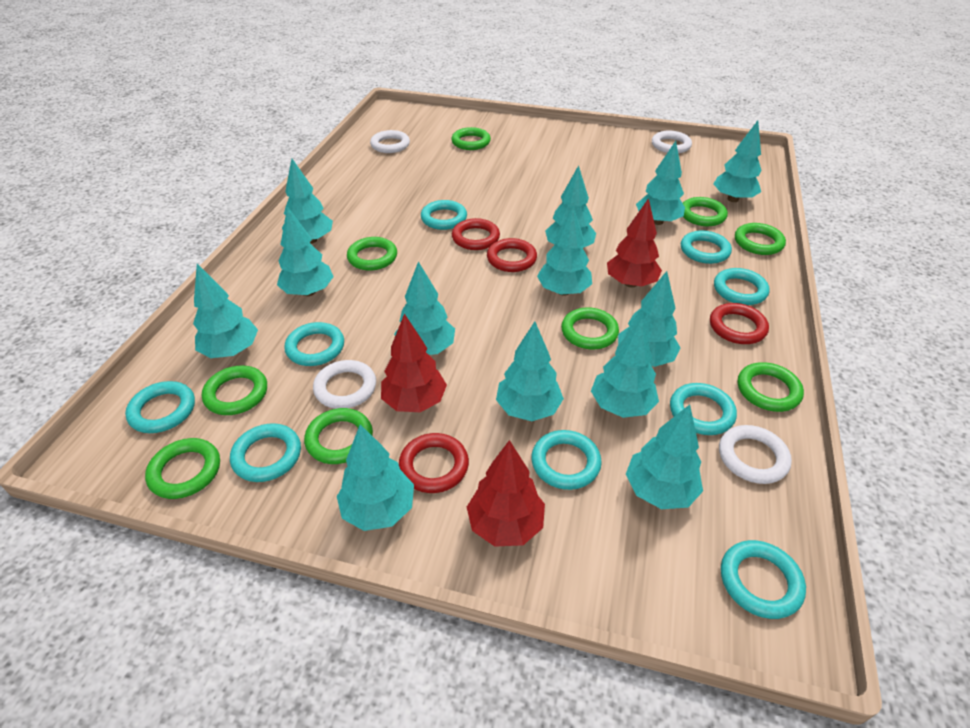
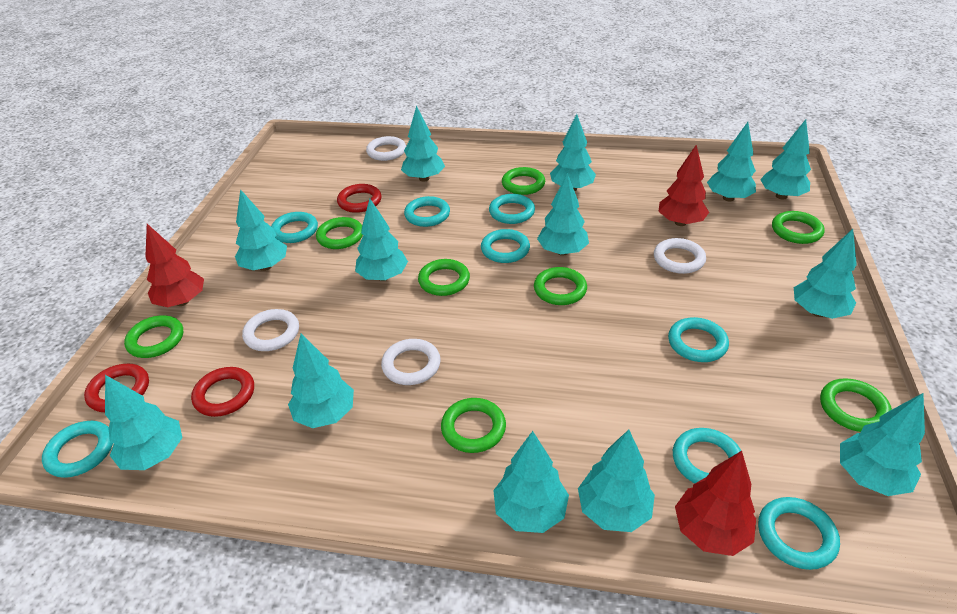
green ring: 9 -> 8
red ring: 4 -> 3
turquoise ring: 9 -> 8

